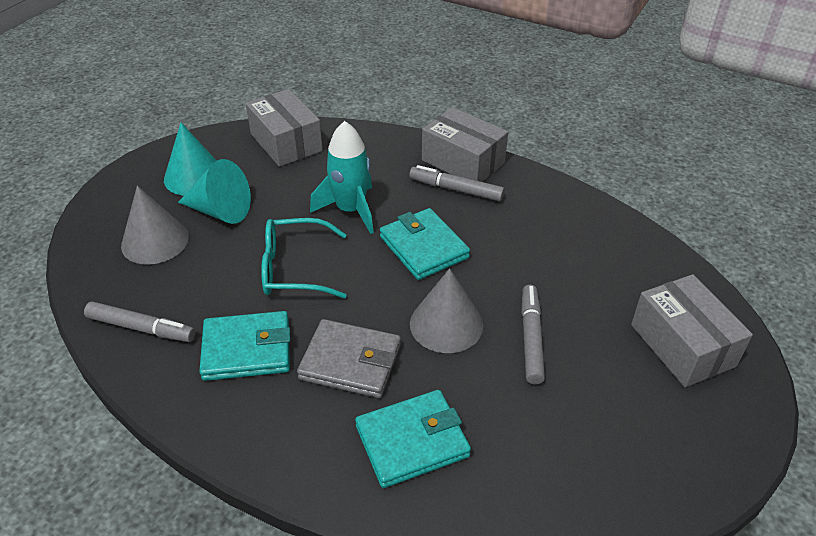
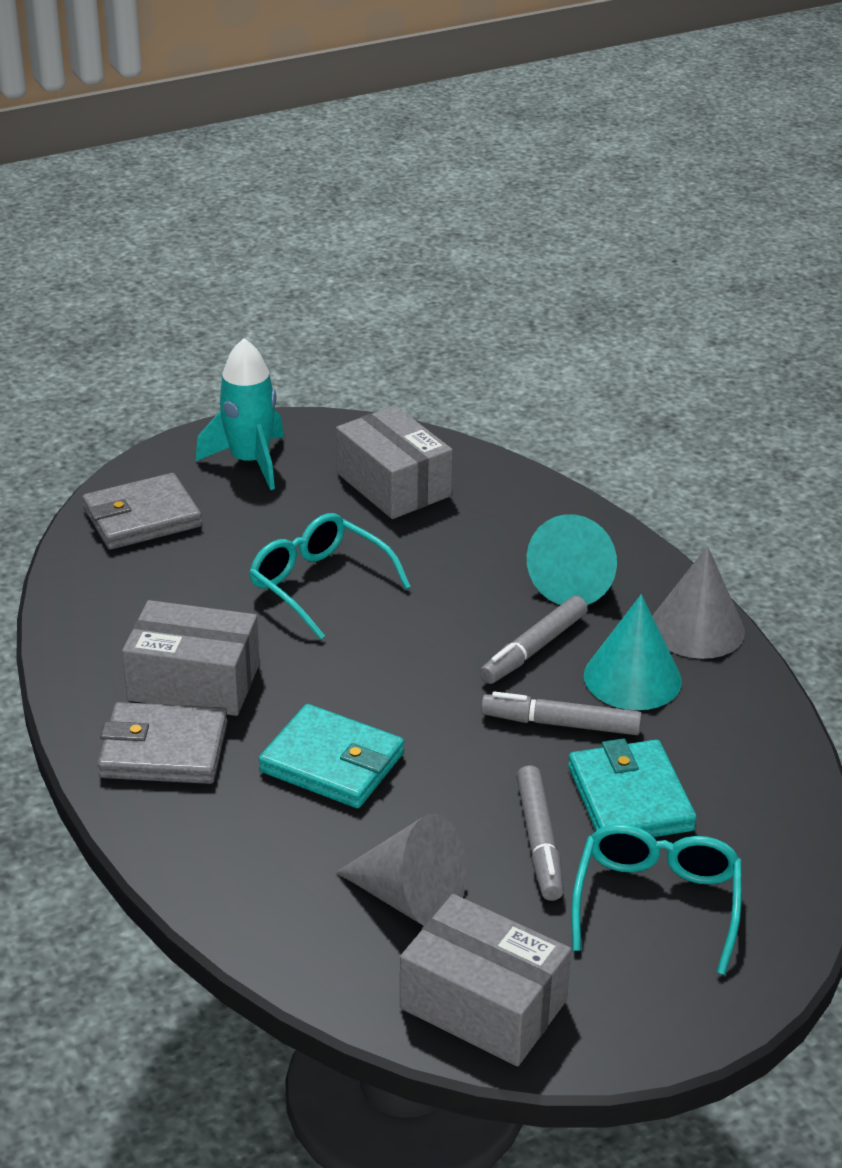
grey wallet: 1 -> 2
turquoise glasses: 1 -> 2
turquoise wallet: 3 -> 2

